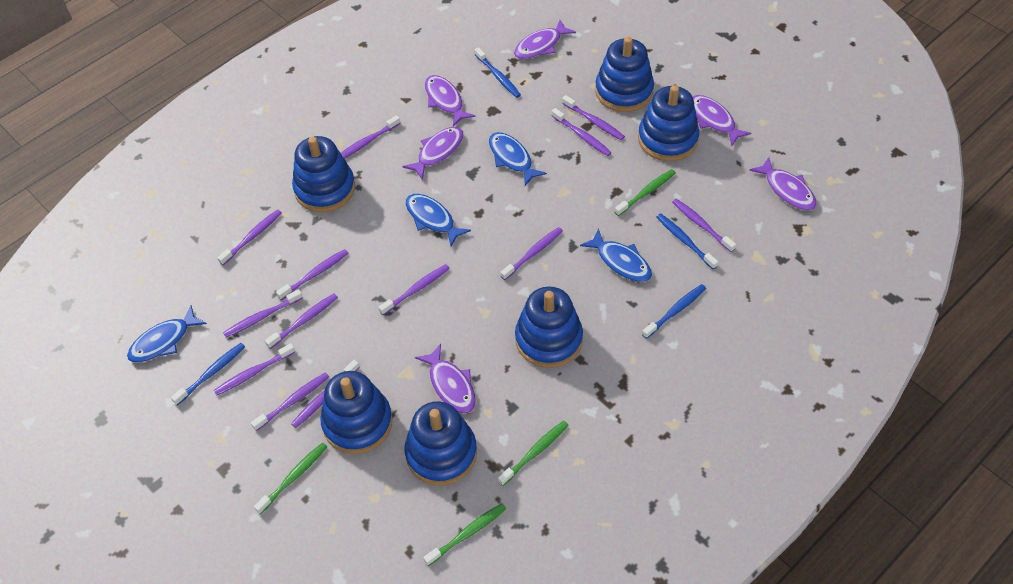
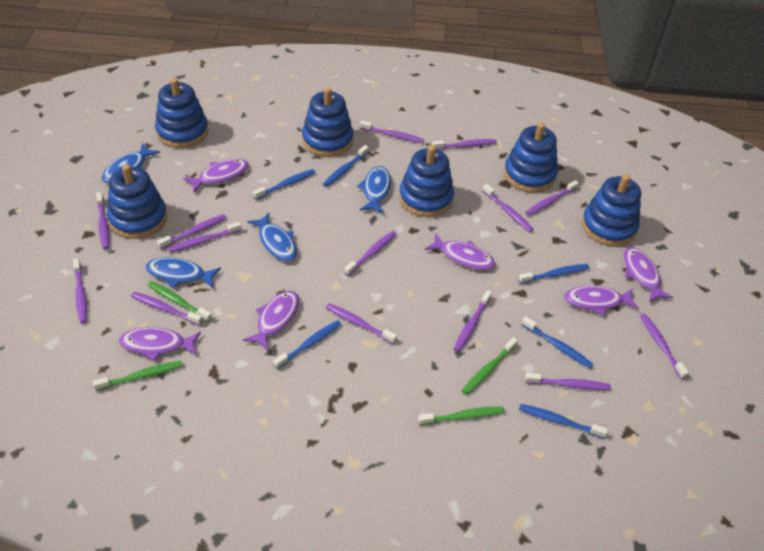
blue toothbrush: 4 -> 6
purple toothbrush: 13 -> 14

